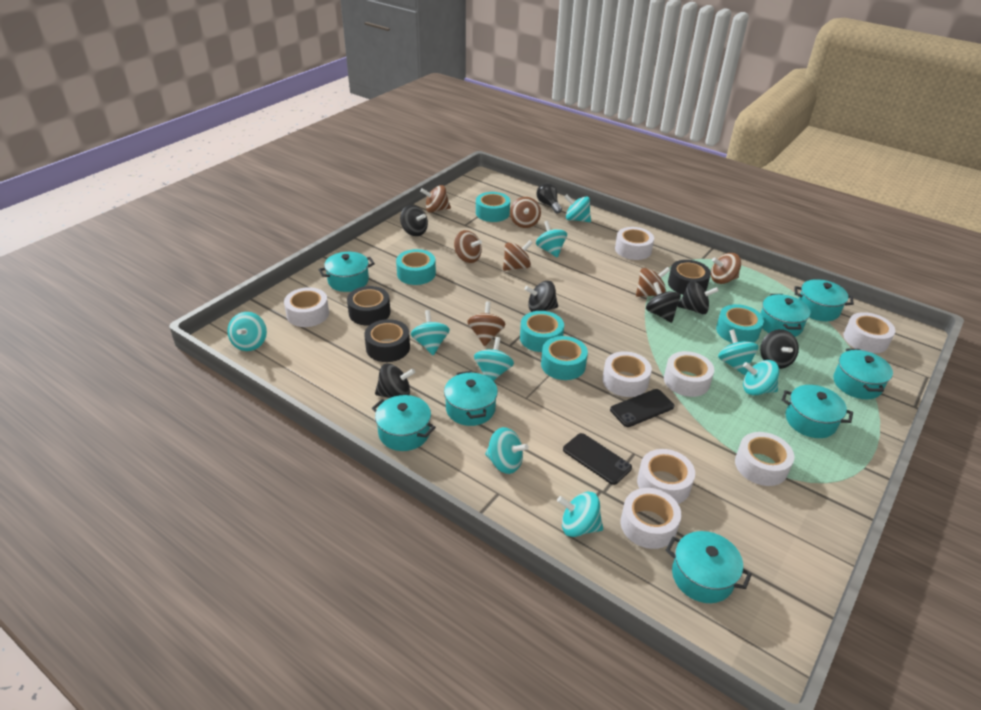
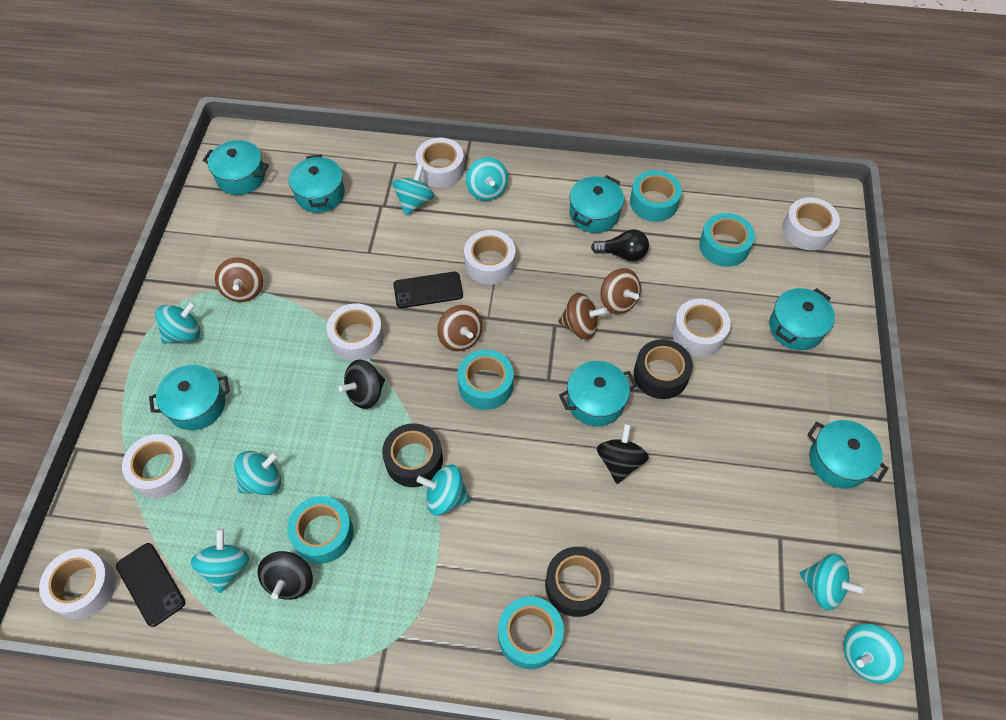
black spinning top: 6 -> 3
brown spinning top: 7 -> 4
turquoise pot: 8 -> 7
turquoise spinning top: 9 -> 8
white tape: 8 -> 7

